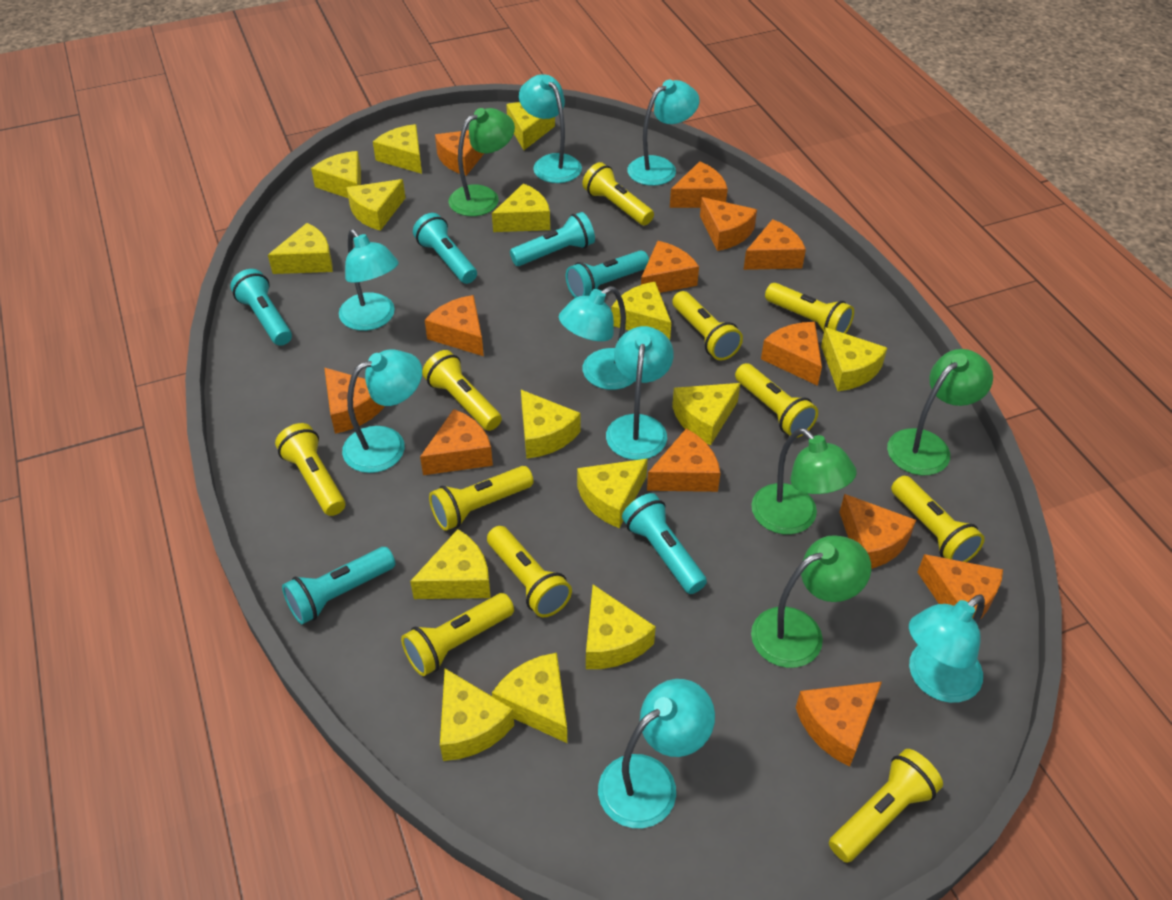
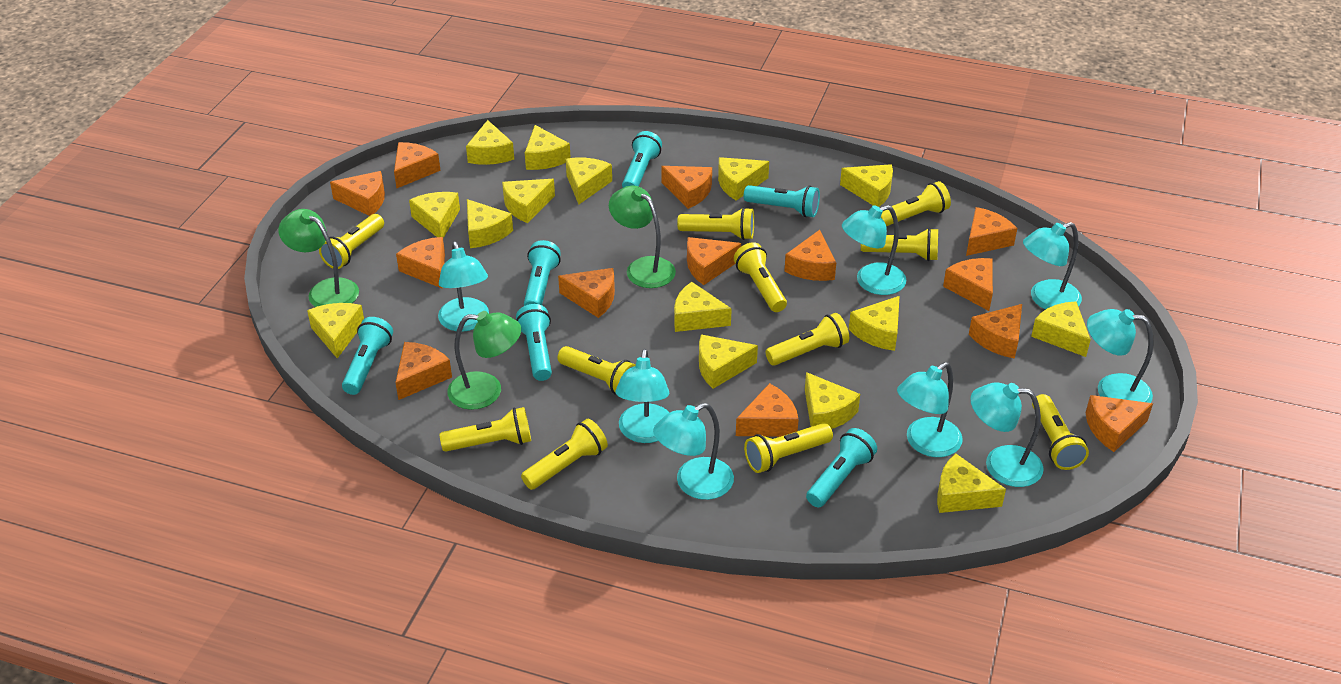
green lamp: 4 -> 3

